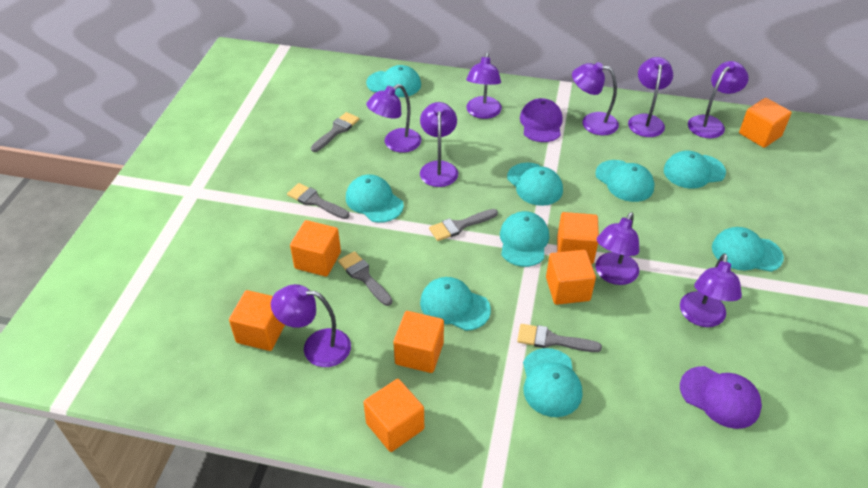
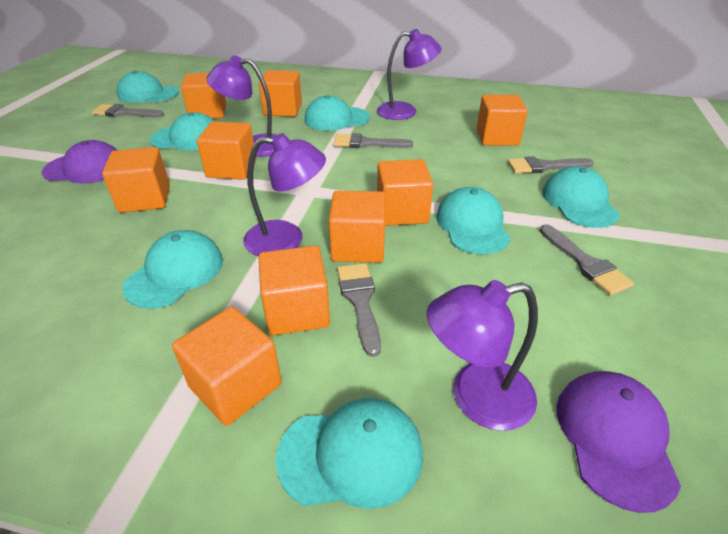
orange cube: 7 -> 9
purple lamp: 9 -> 4
turquoise cap: 9 -> 7

